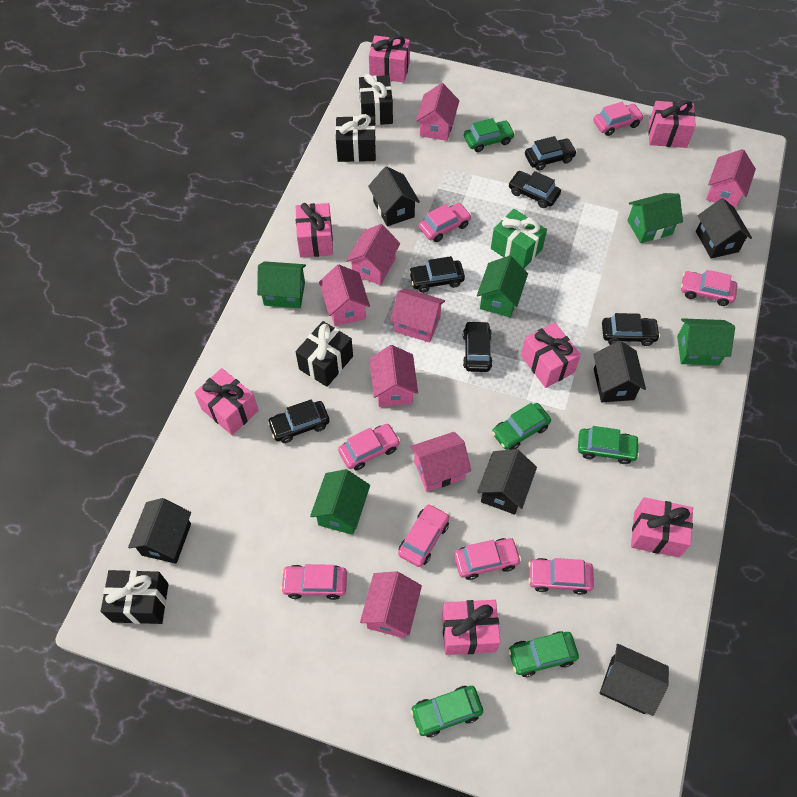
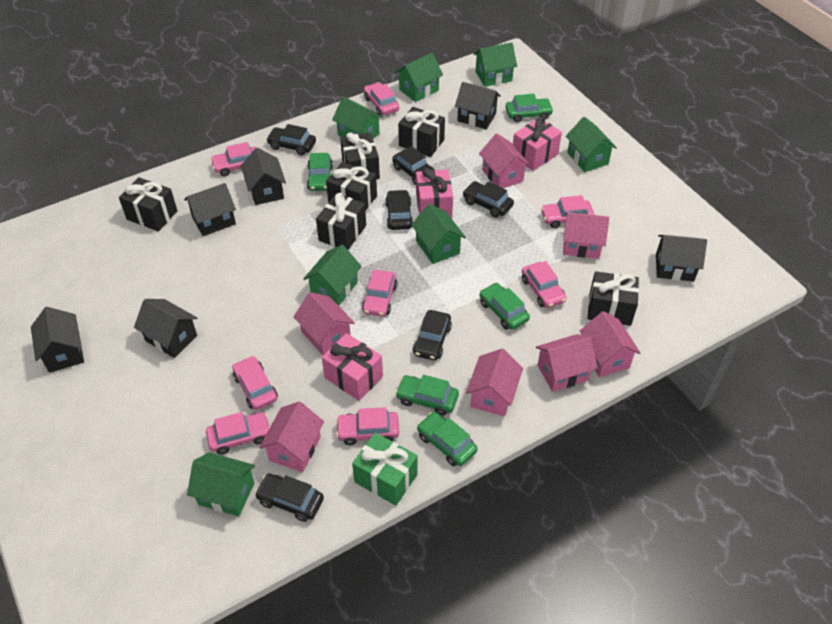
black gift: 4 -> 6
green house: 5 -> 7
pink gift: 7 -> 3
pink house: 8 -> 7

